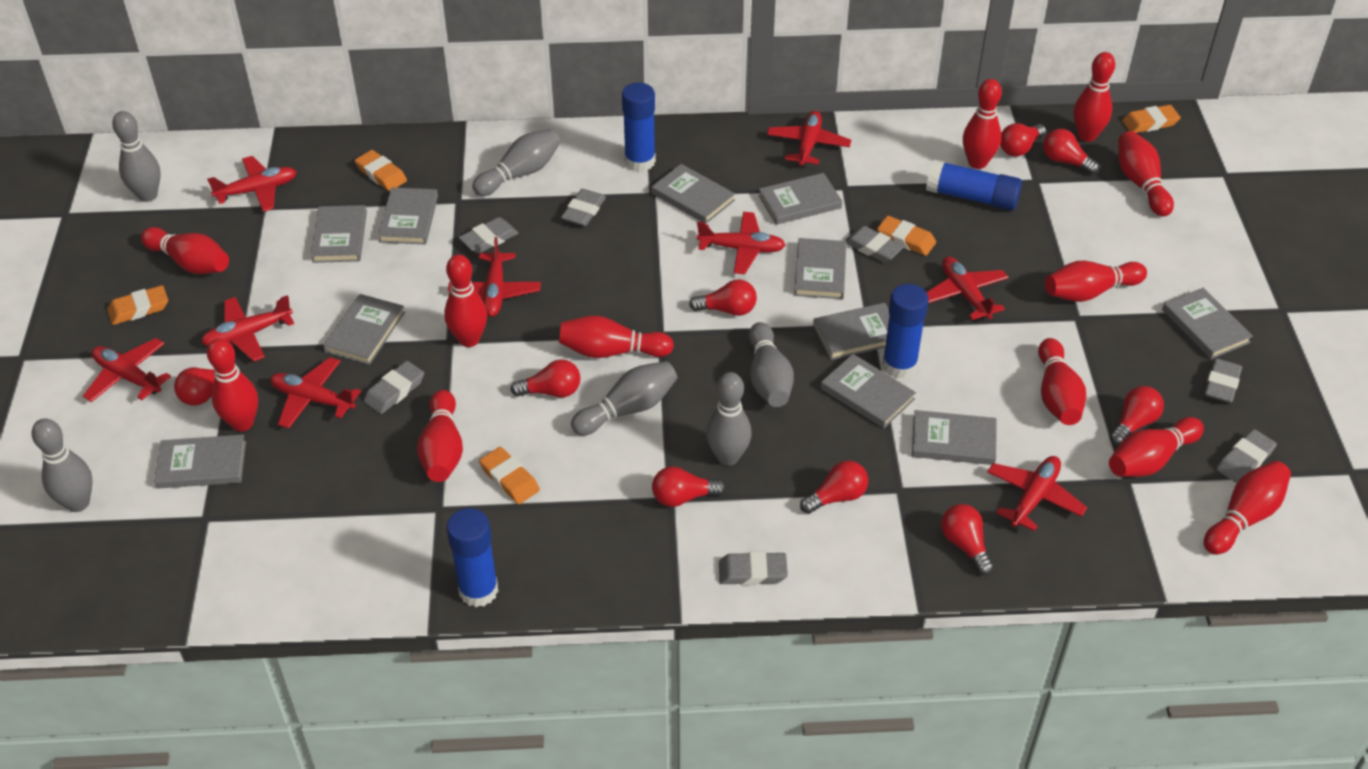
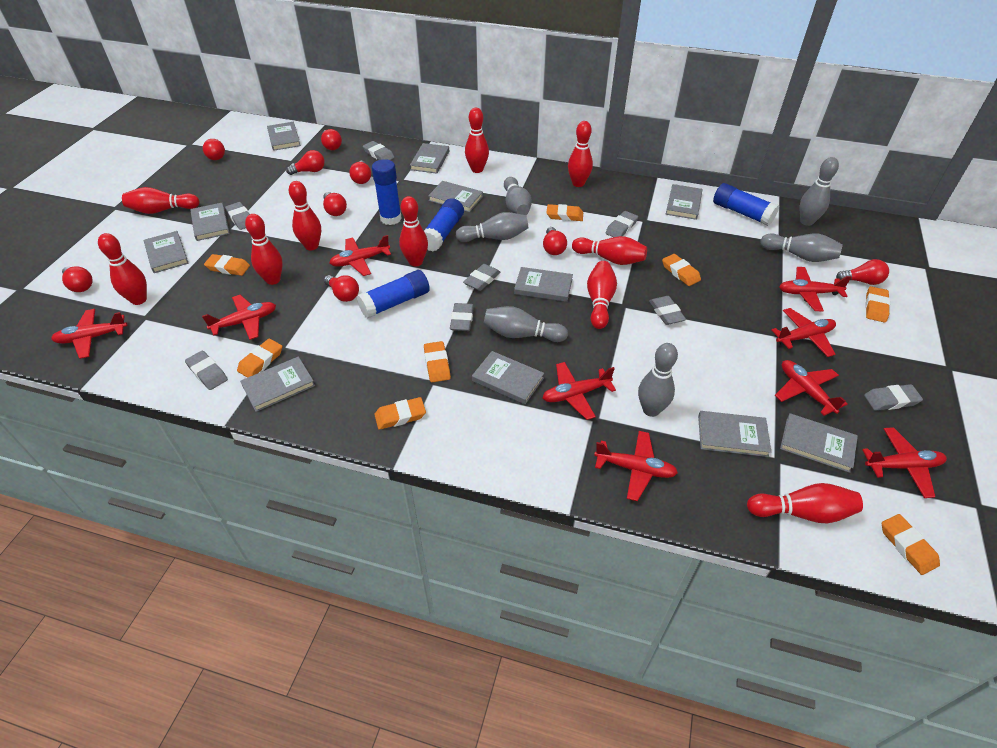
grey eraser: 7 -> 8
orange eraser: 5 -> 8
red bowling pin: 12 -> 10

